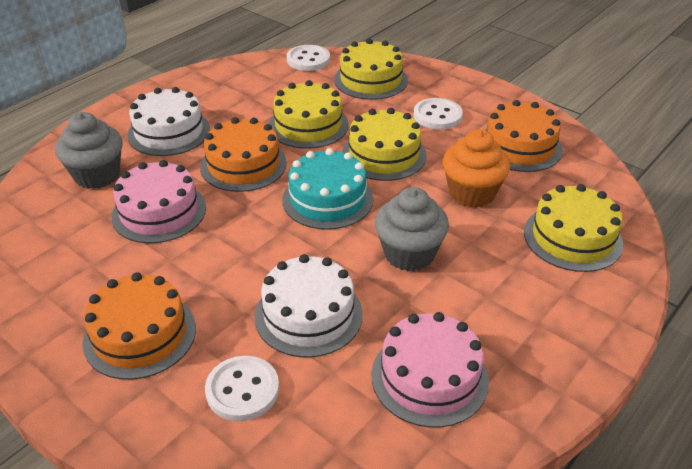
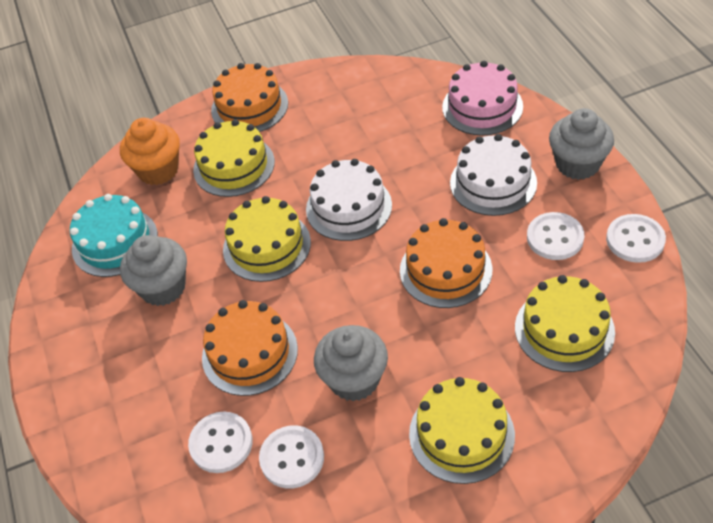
grey cupcake: 2 -> 3
pink cake: 2 -> 1
white button: 3 -> 4

